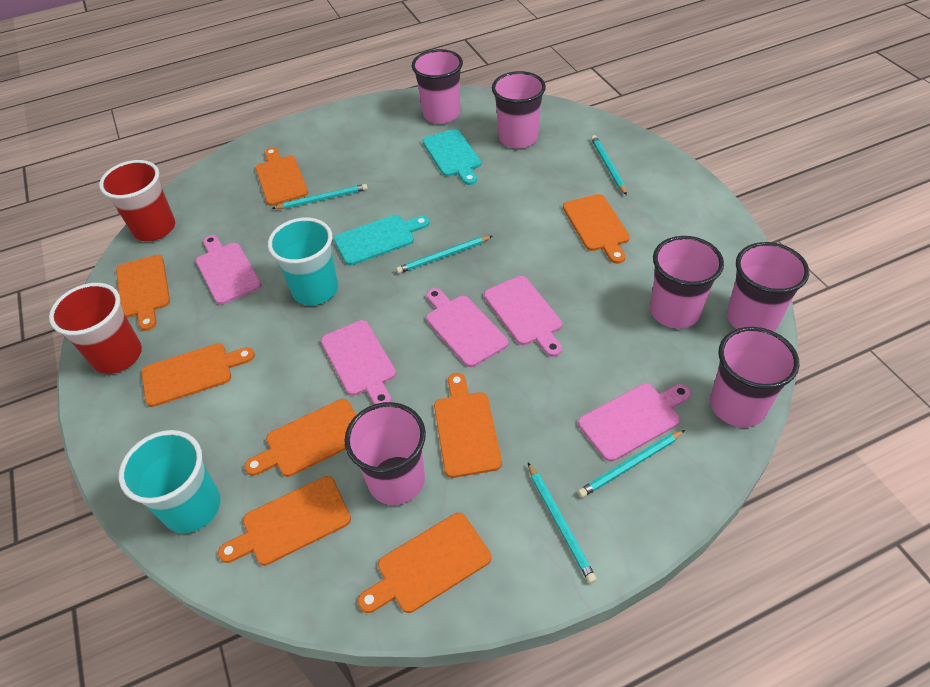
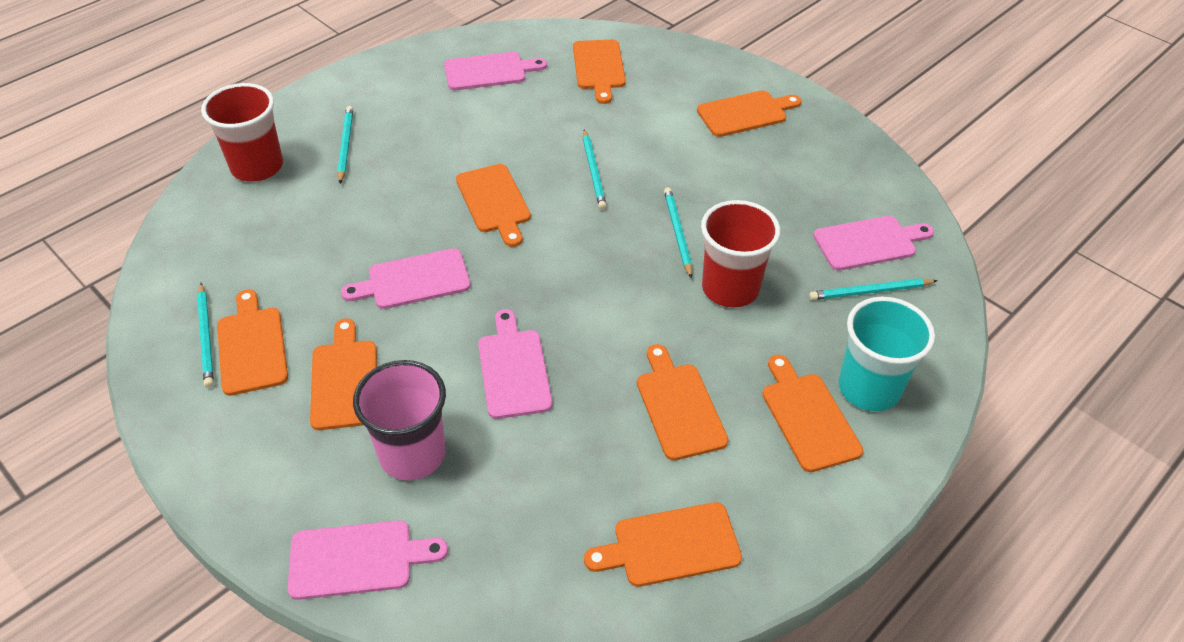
pink cup: 6 -> 1
turquoise cup: 2 -> 1
turquoise cutting board: 2 -> 0

